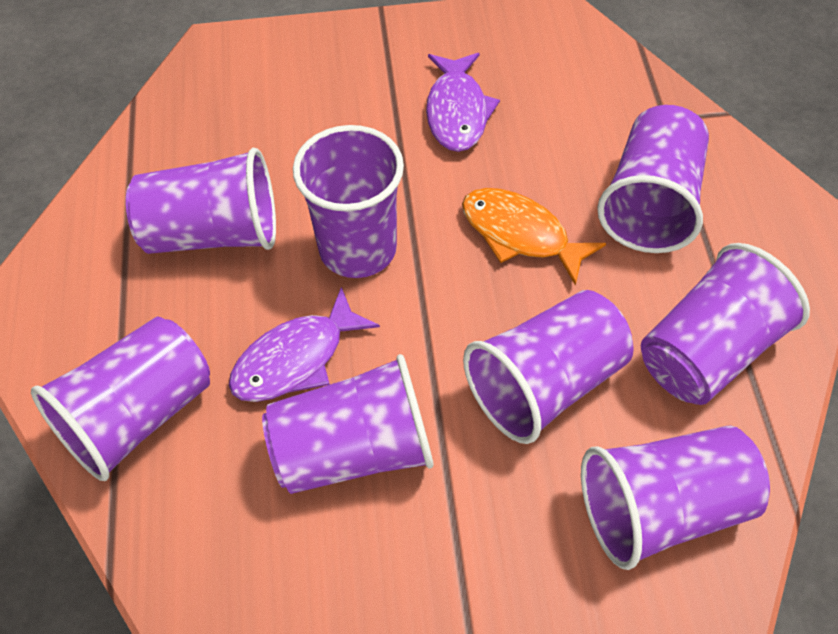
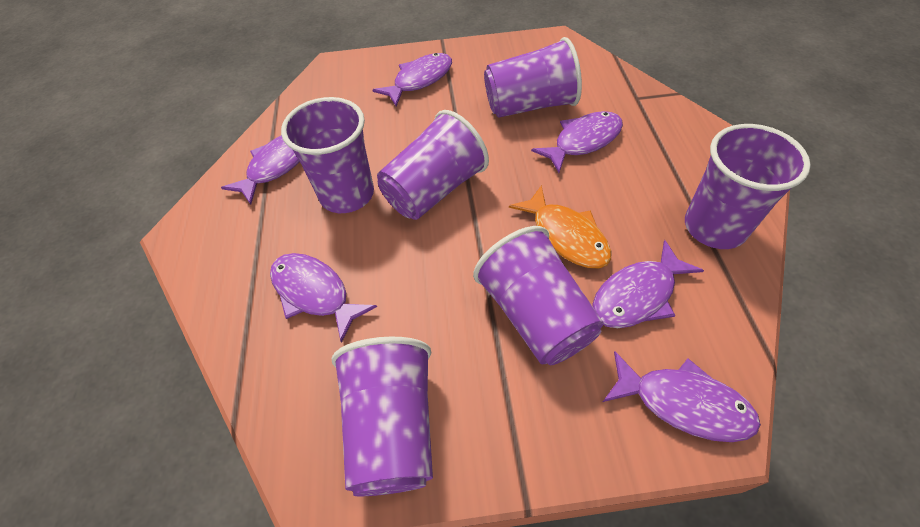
purple cup: 8 -> 6
purple fish: 2 -> 6

